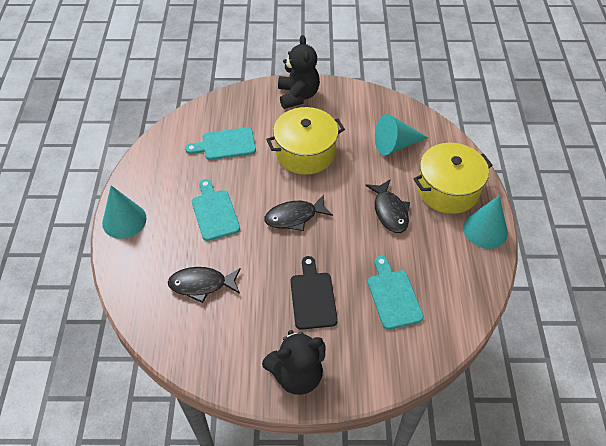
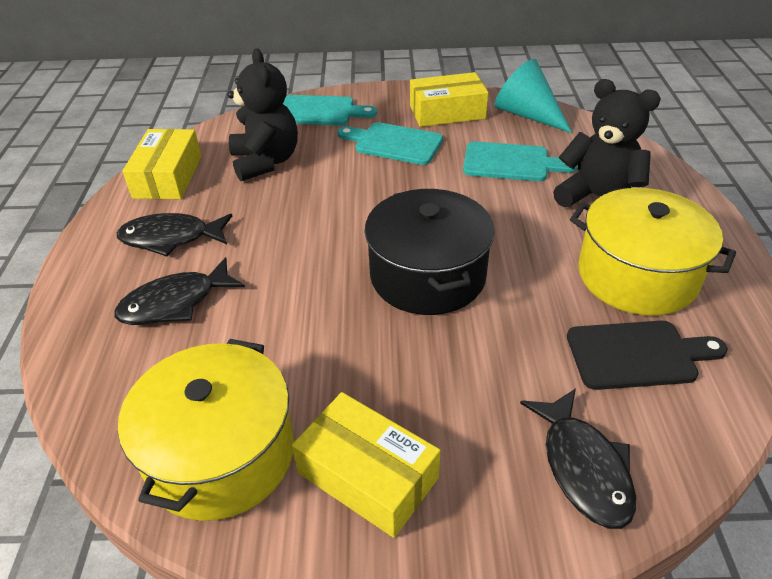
black pot: 0 -> 1
turquoise cone: 3 -> 1
yellow box: 0 -> 3

